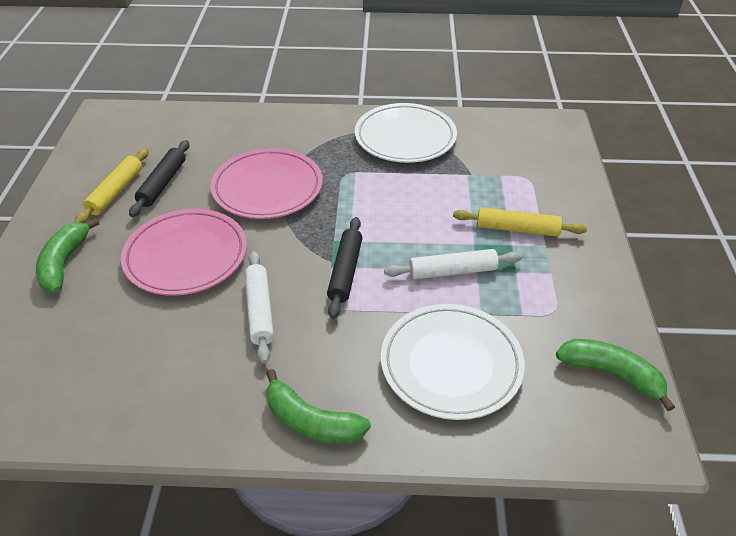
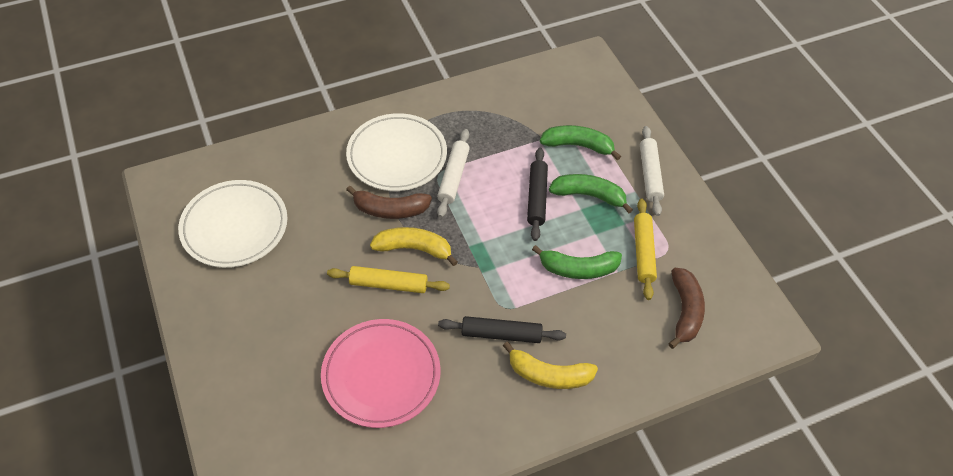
brown banana: 0 -> 2
pink plate: 2 -> 1
yellow banana: 0 -> 2

